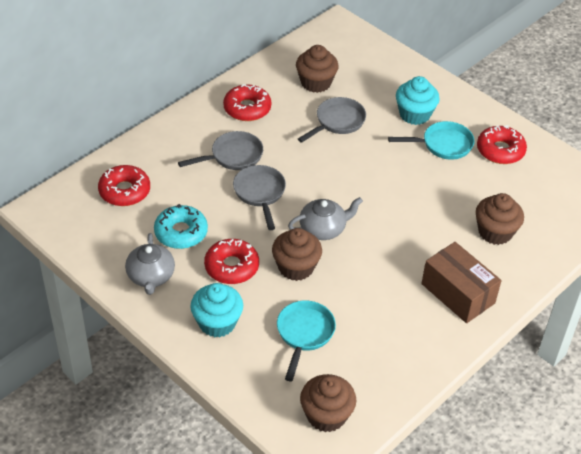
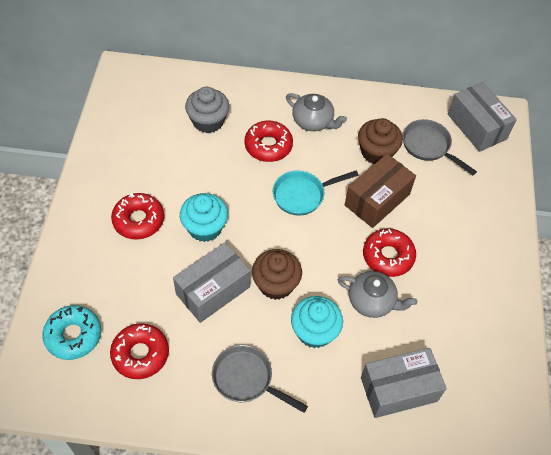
brown cupcake: 4 -> 2
grey box: 0 -> 3
grey cupcake: 0 -> 1
grey pan: 3 -> 2
turquoise pan: 2 -> 1

